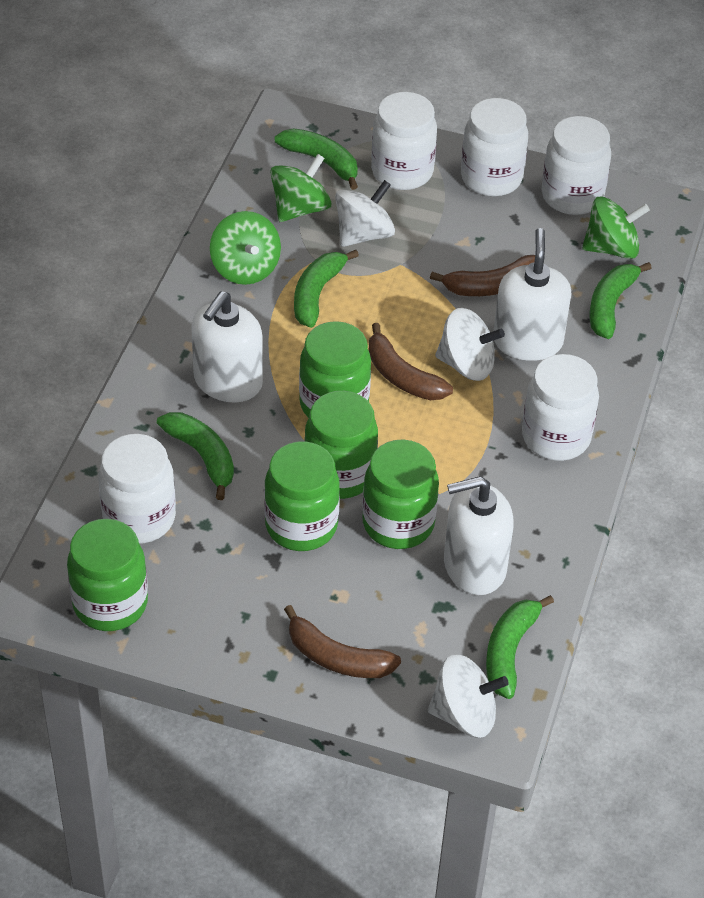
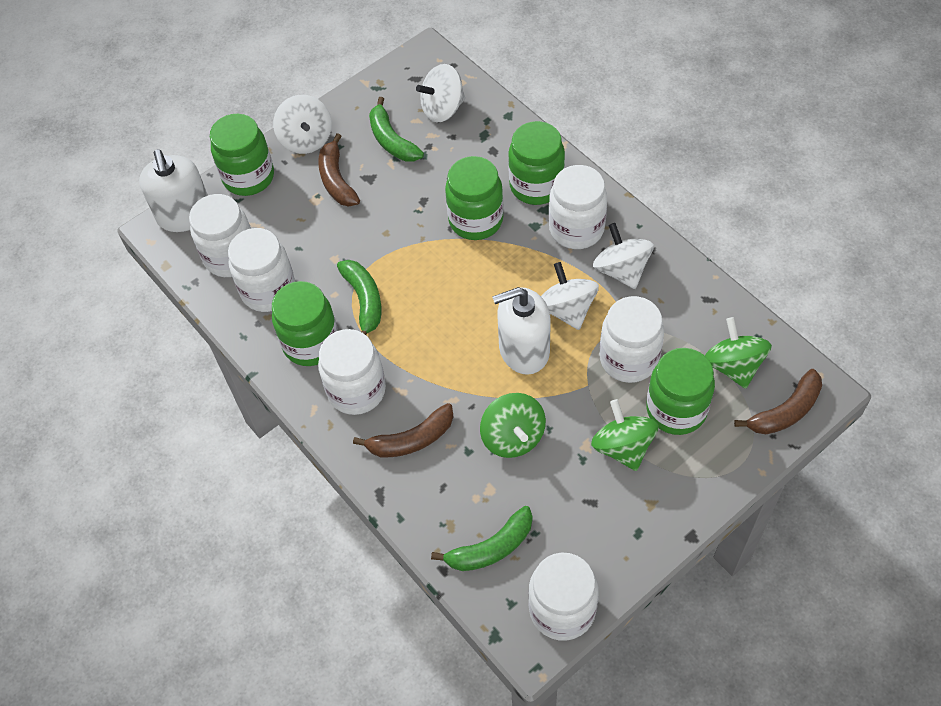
green banana: 5 -> 3
white jar: 5 -> 6
white soap dispenser: 3 -> 2
white spinning top: 3 -> 4

